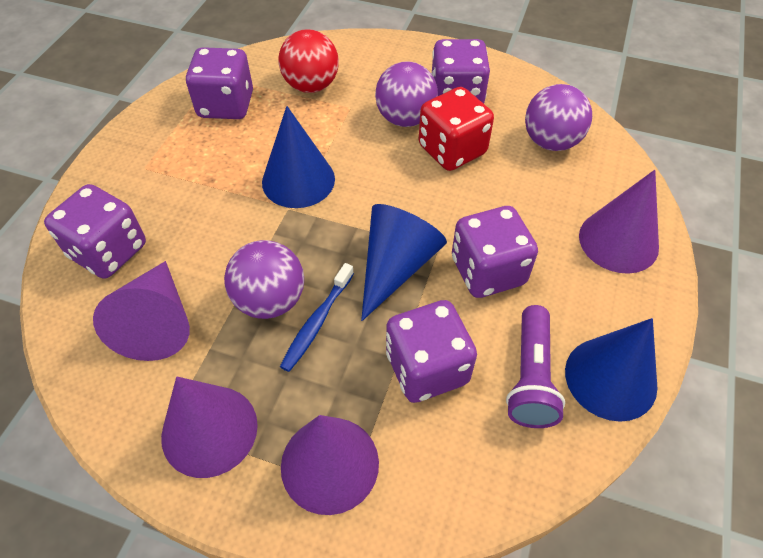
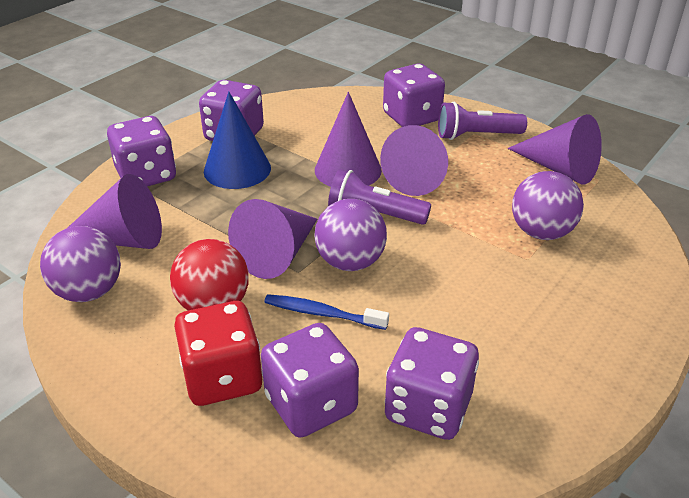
blue cone: 3 -> 1
purple cone: 4 -> 5
purple flashlight: 1 -> 2

